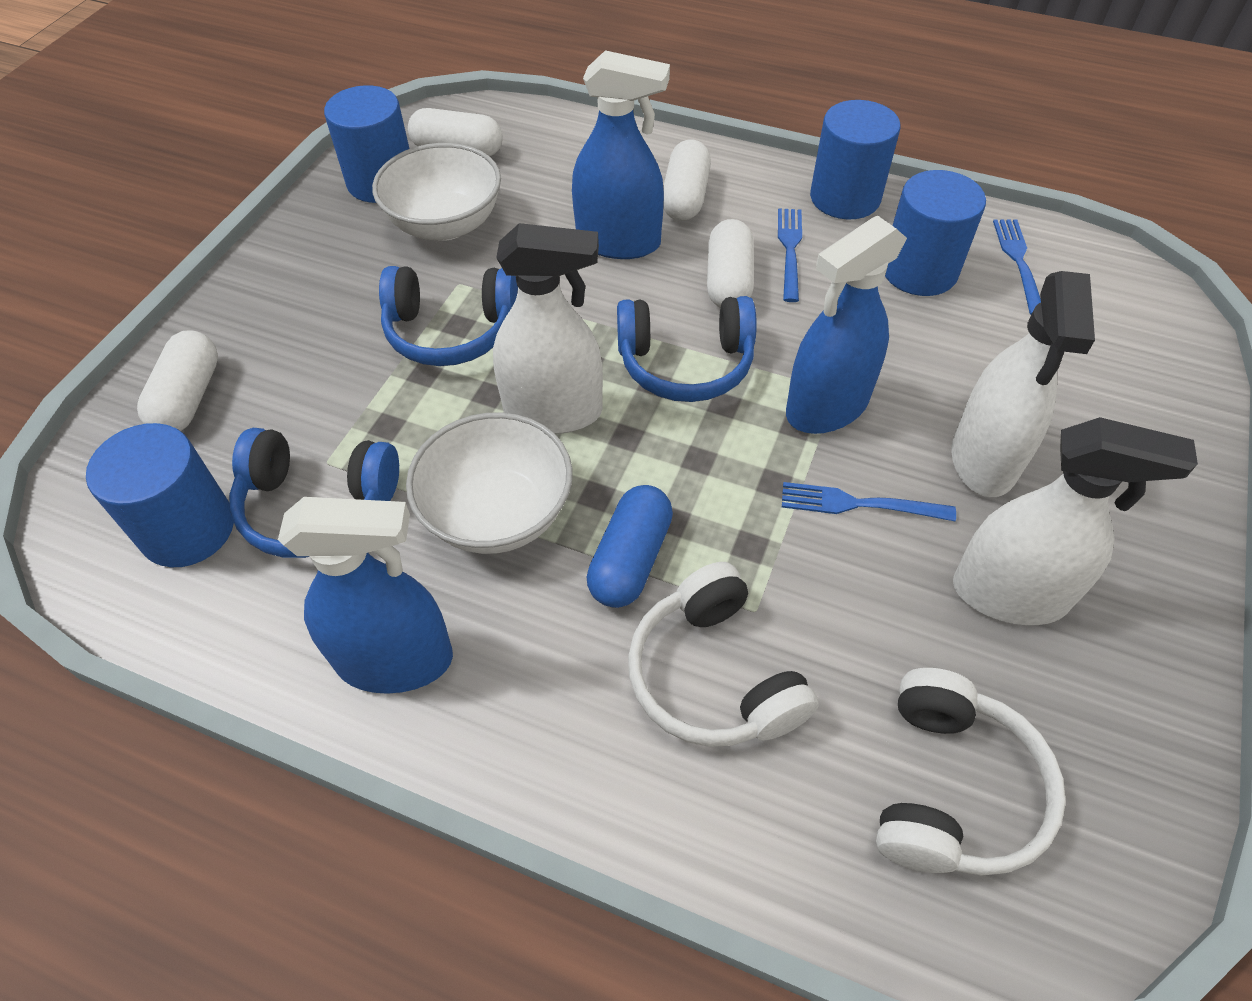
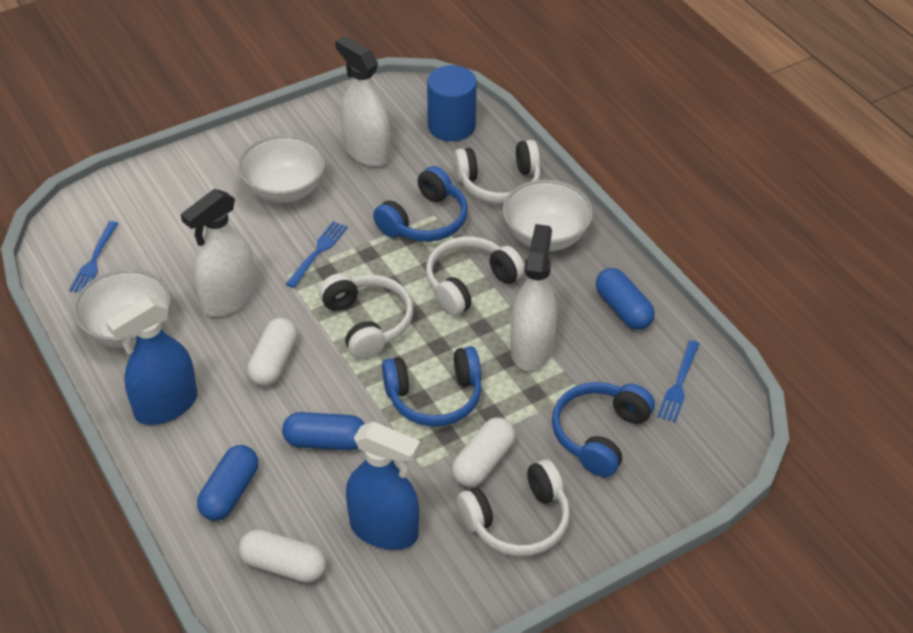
blue capsule: 1 -> 3
blue cylinder: 4 -> 1
blue spray bottle: 3 -> 2
white bowl: 2 -> 3
white capsule: 4 -> 3
white headphones: 2 -> 4

